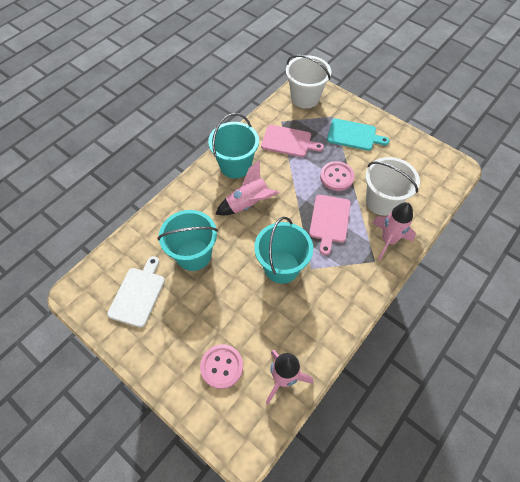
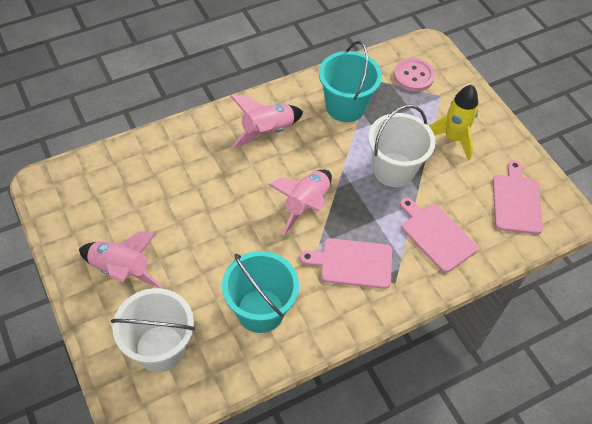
pink button: 2 -> 1
pink cutting board: 2 -> 3
turquoise bucket: 3 -> 2
turquoise cutting board: 1 -> 0
white cutting board: 1 -> 0
yellow rocket: 0 -> 1

